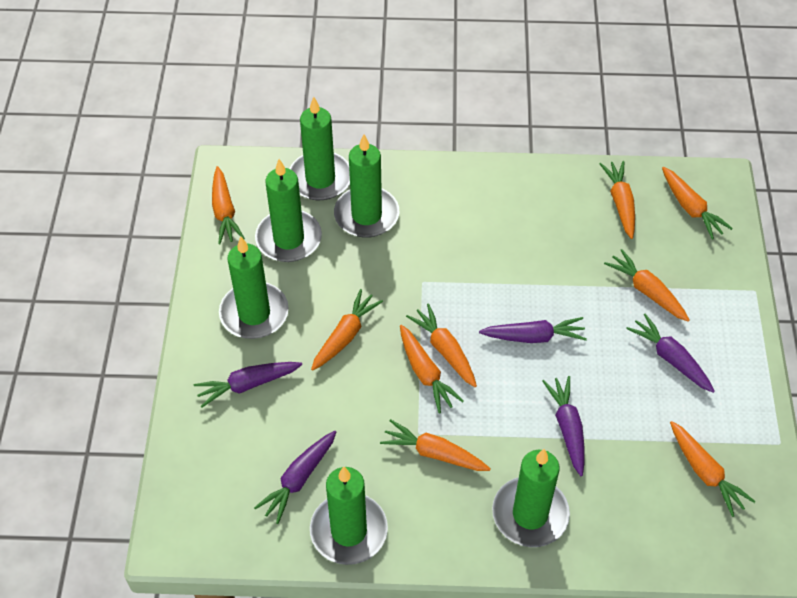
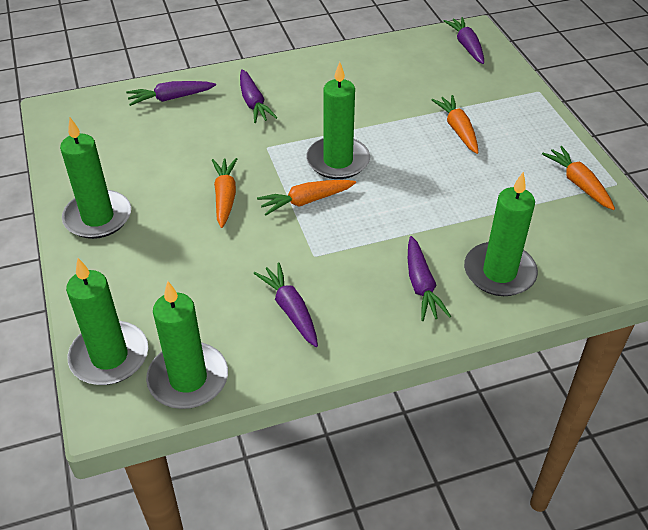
green candle: 6 -> 5
orange carrot: 9 -> 4

